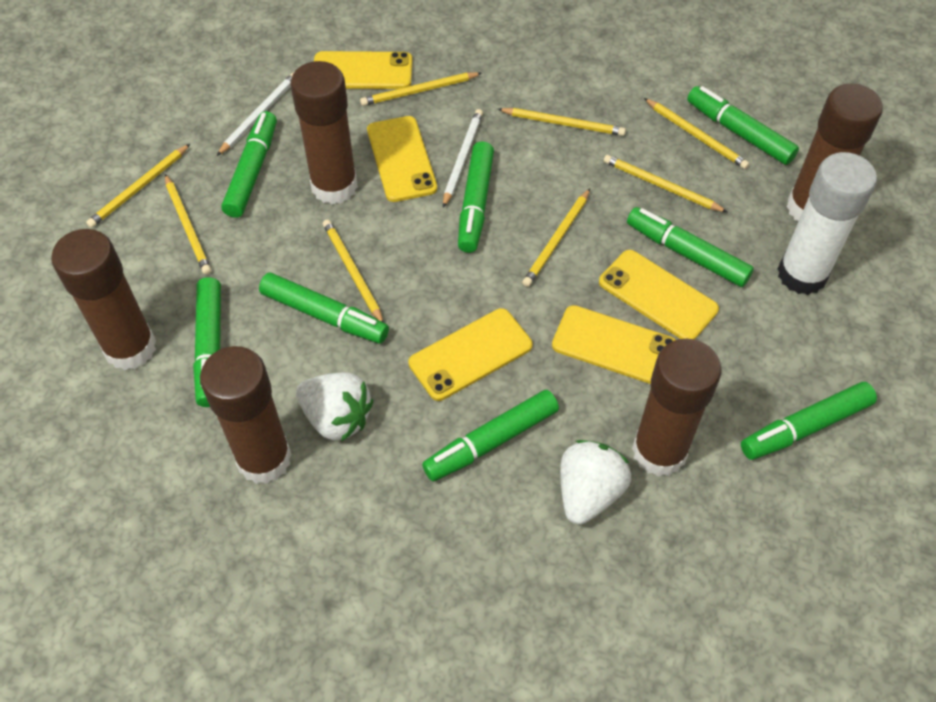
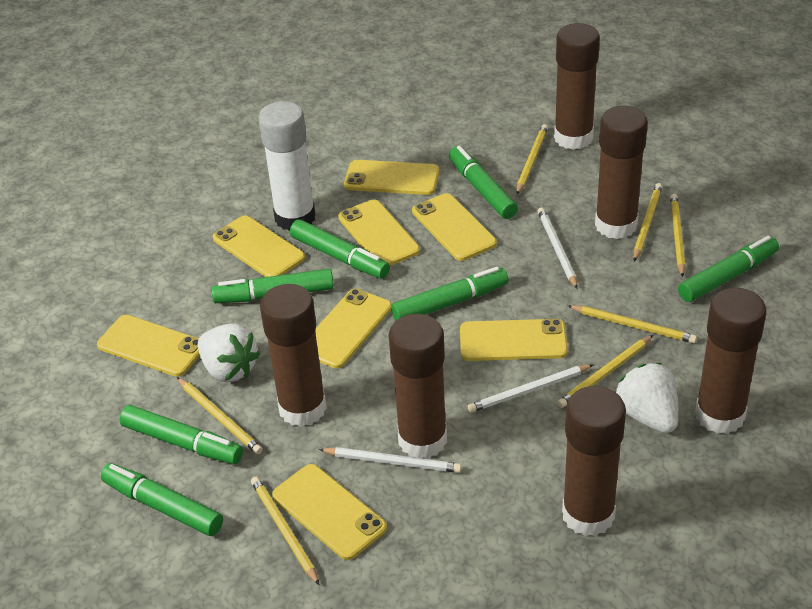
brown glue stick: 5 -> 6
green marker: 8 -> 7
white pencil: 2 -> 3
yellow pencil: 8 -> 7
yellow phone: 5 -> 8

